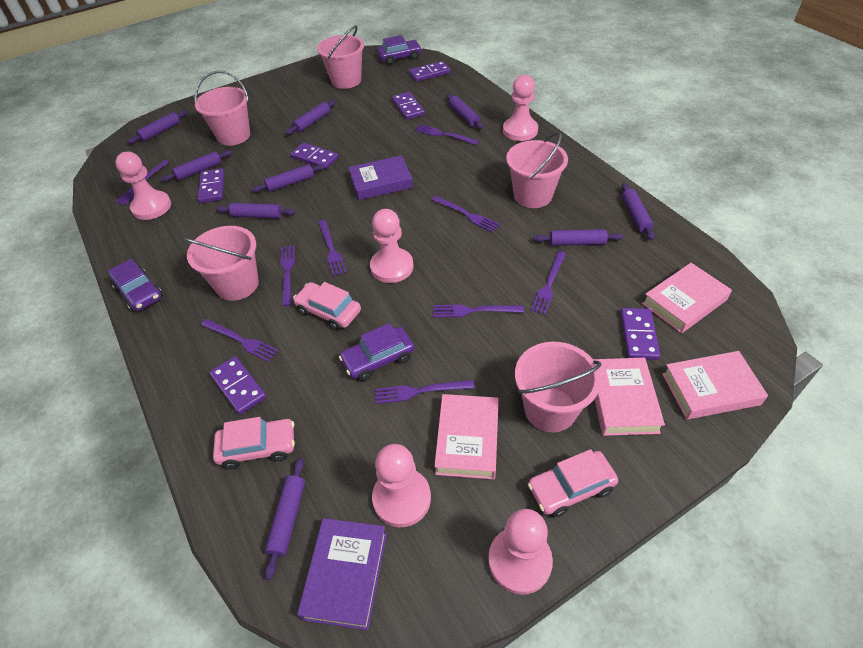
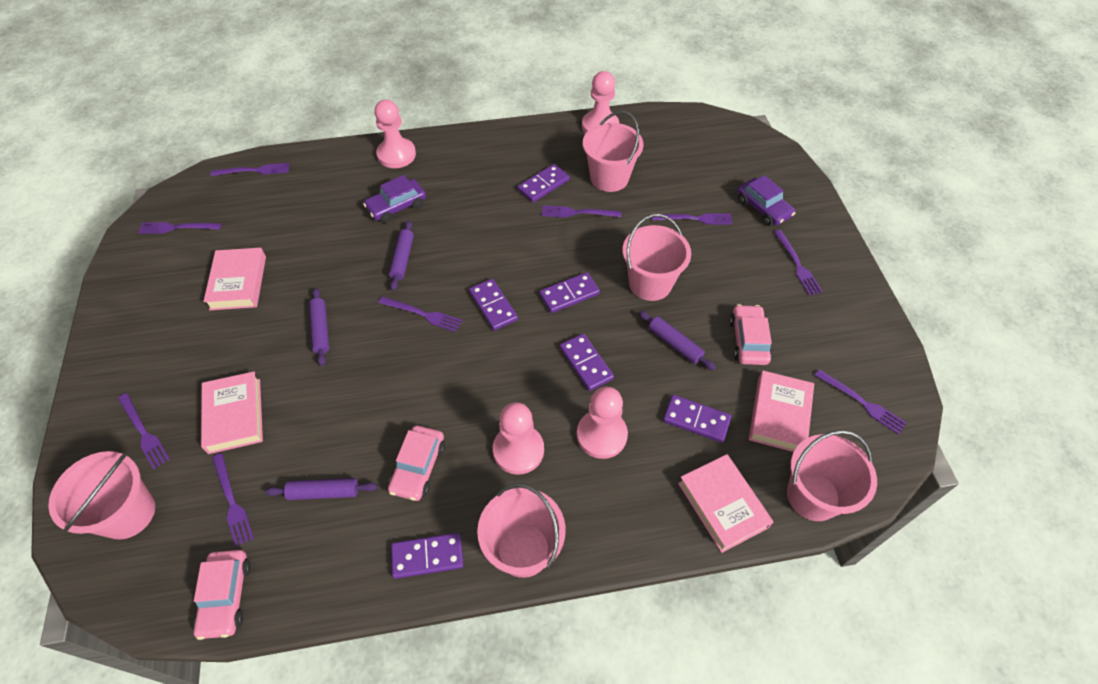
pink pawn: 5 -> 4
purple book: 2 -> 0
purple car: 3 -> 2
purple rolling pin: 9 -> 4

